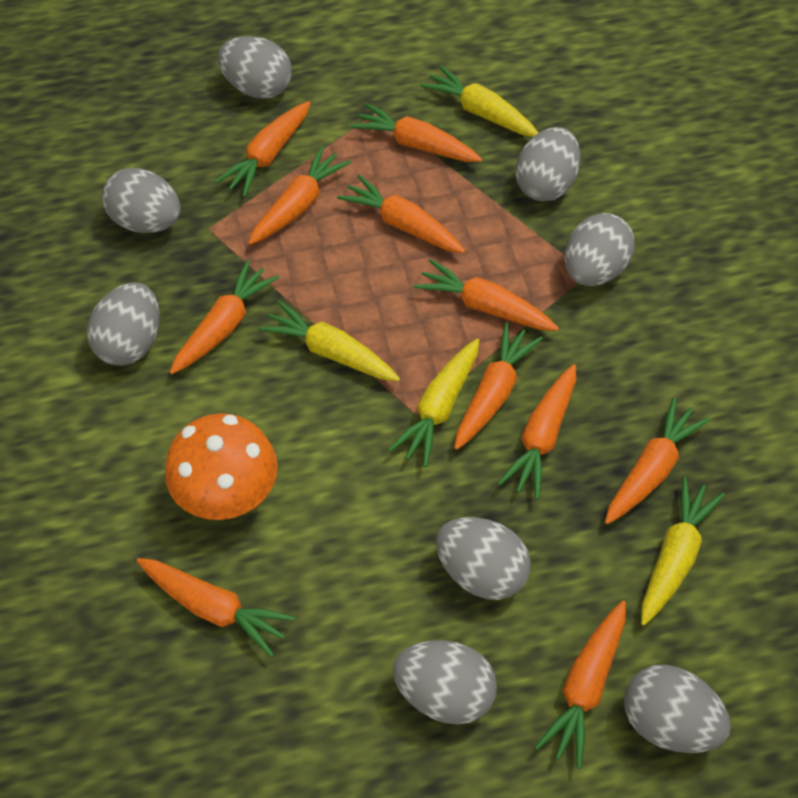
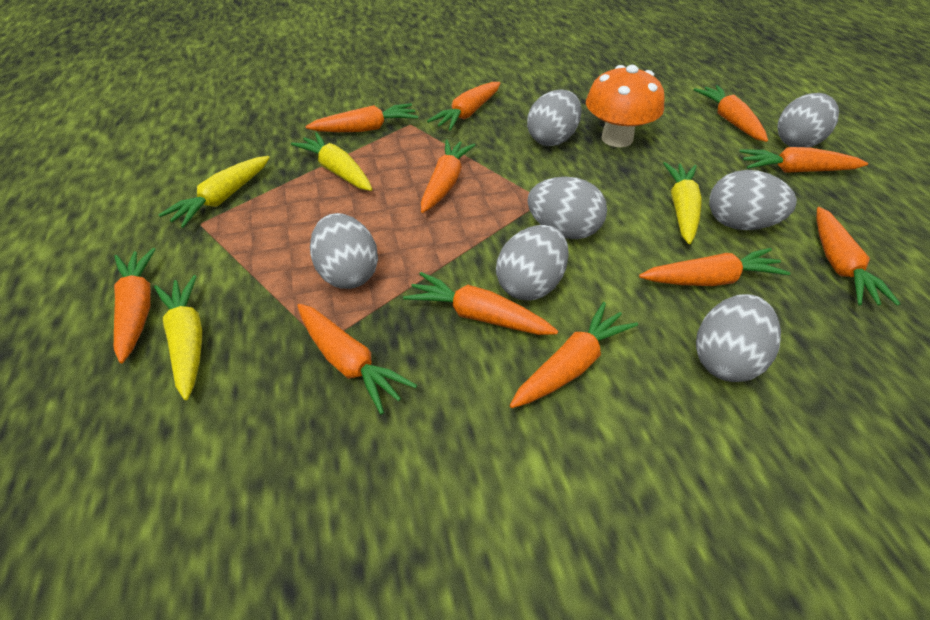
grey egg: 8 -> 7

